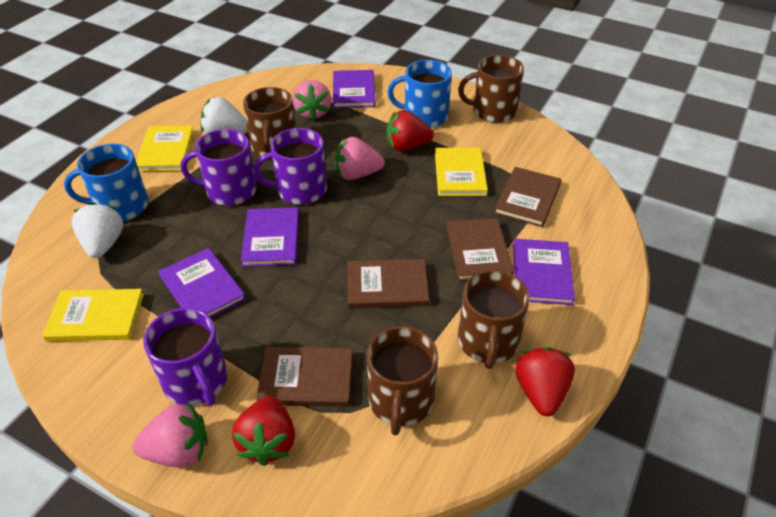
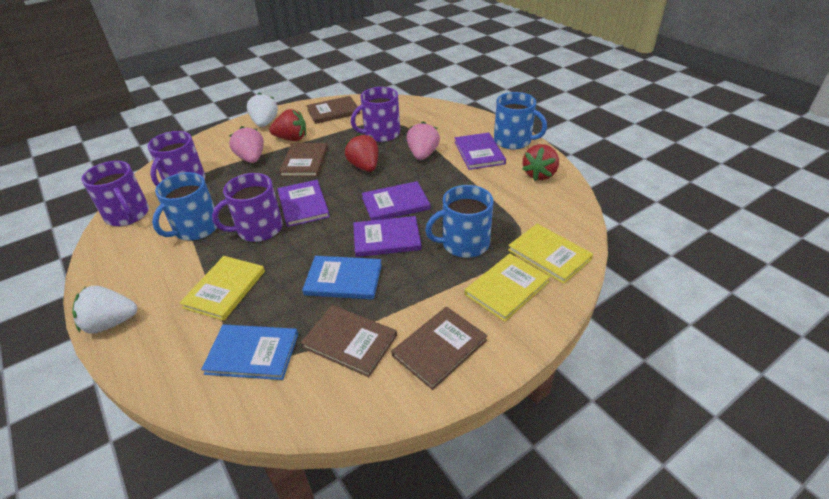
blue book: 0 -> 2
blue mug: 2 -> 3
brown mug: 4 -> 0
pink strawberry: 3 -> 2
purple mug: 3 -> 4

